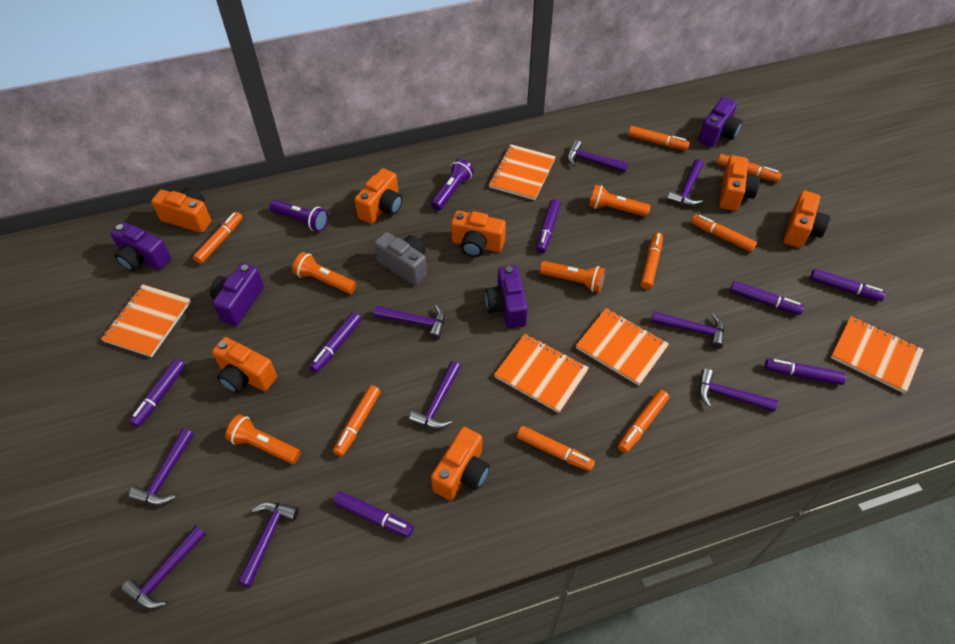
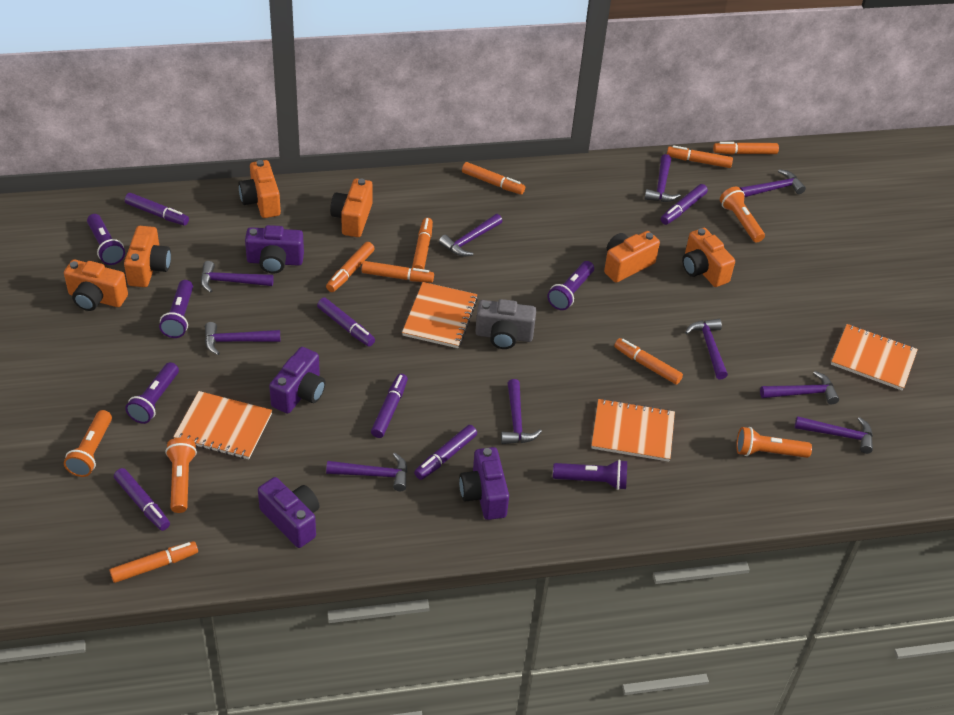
orange camera: 7 -> 6
orange notebook: 5 -> 4
purple flashlight: 2 -> 5
purple hammer: 9 -> 10
purple marker: 7 -> 6

